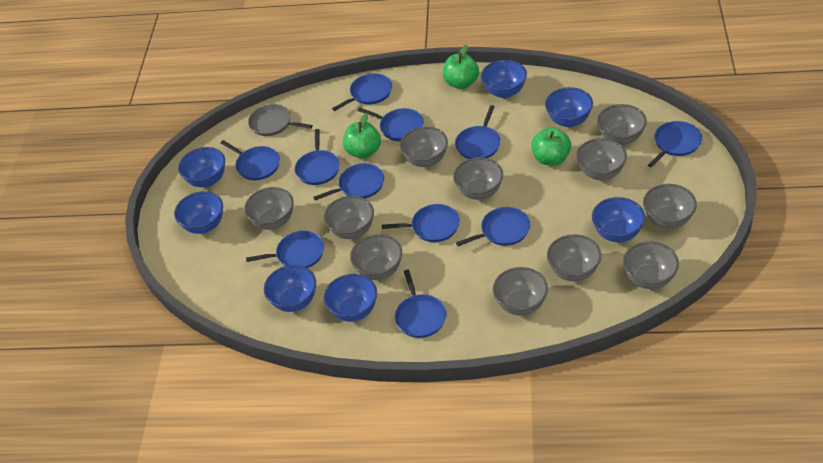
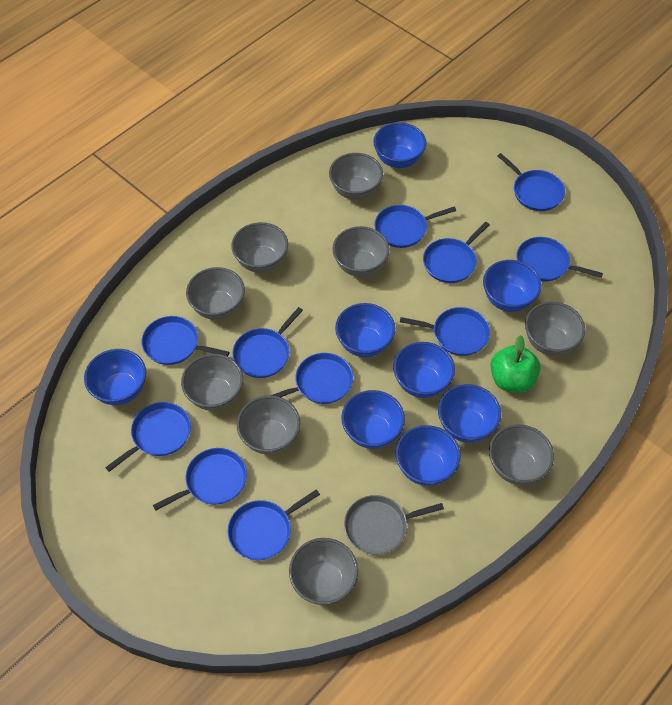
blue bowl: 7 -> 8
green apple: 3 -> 1
grey bowl: 11 -> 9

